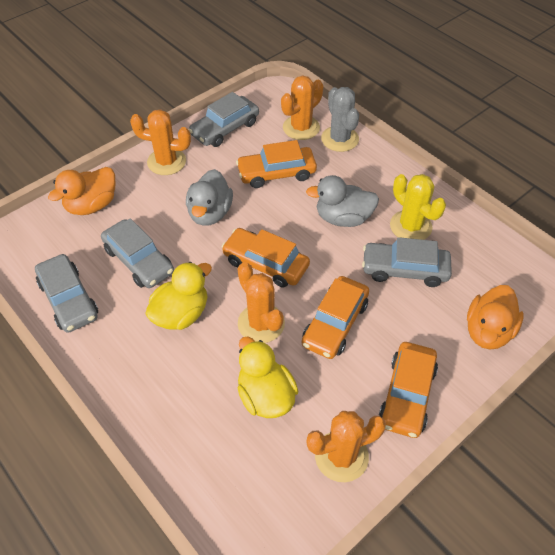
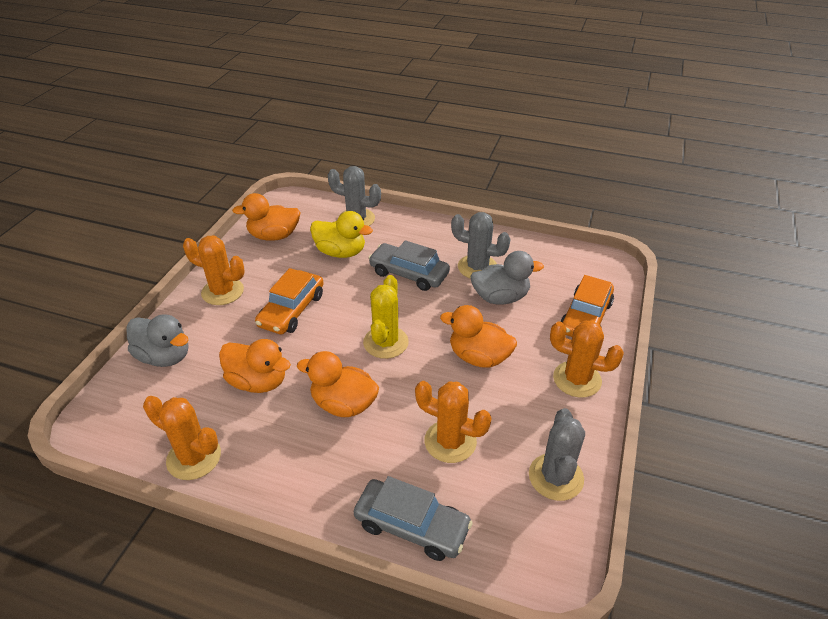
grey cactus: 1 -> 3
grey car: 4 -> 2
orange car: 4 -> 2
orange duck: 2 -> 4
yellow duck: 2 -> 1

